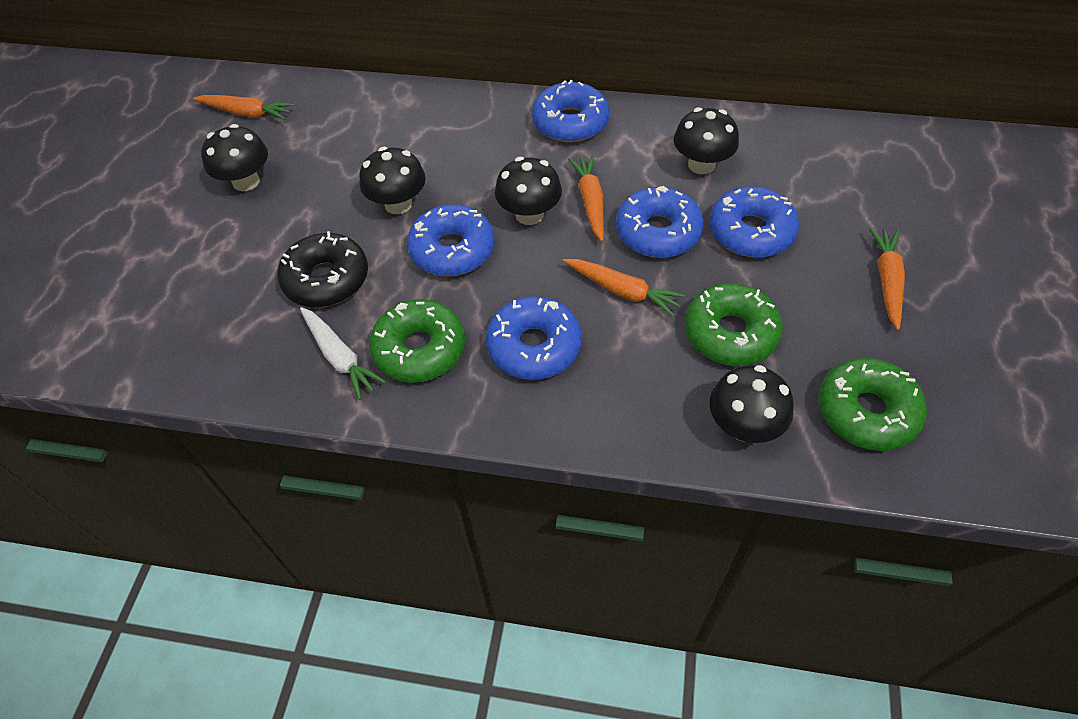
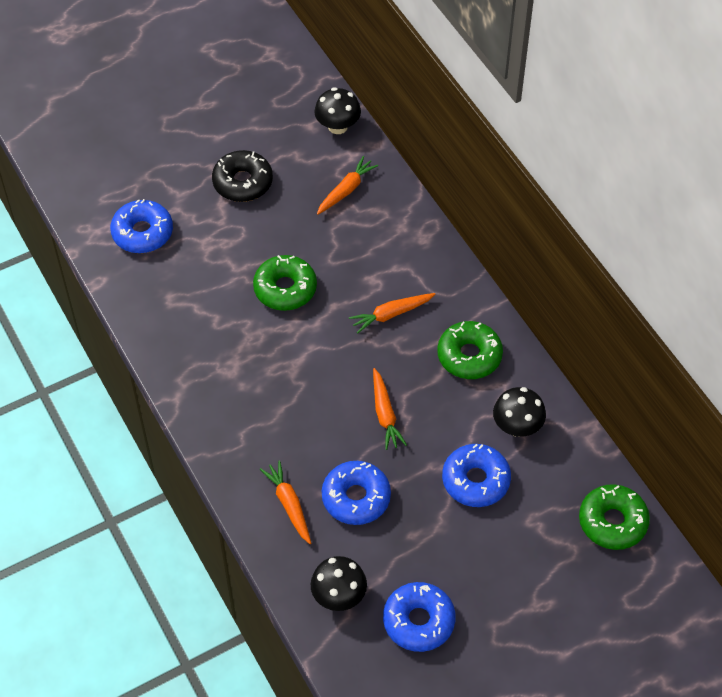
black mushroom: 5 -> 3
blue donut: 5 -> 4
white carrot: 1 -> 0

